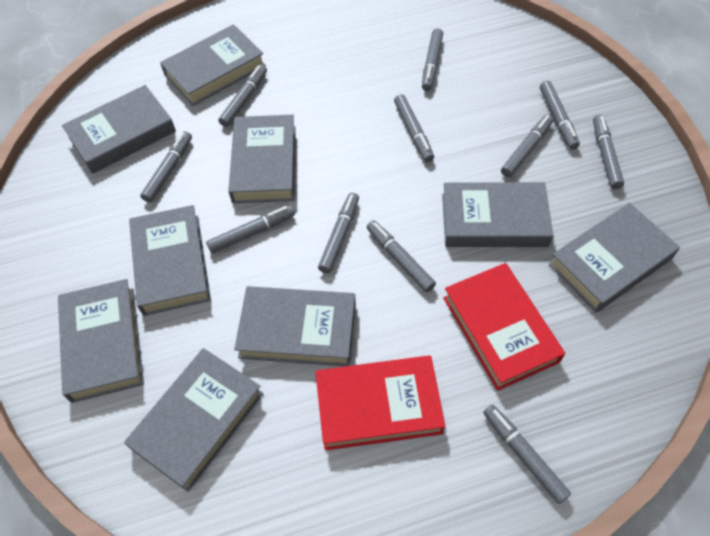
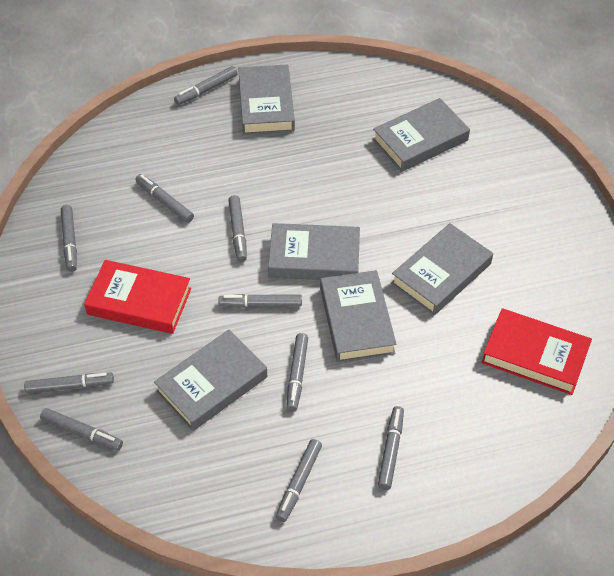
grey book: 9 -> 6
grey marker: 11 -> 10

